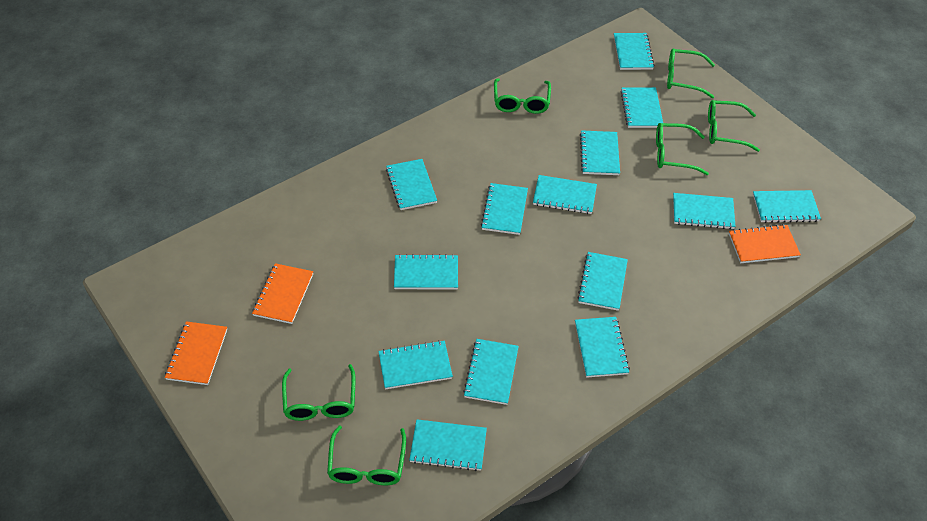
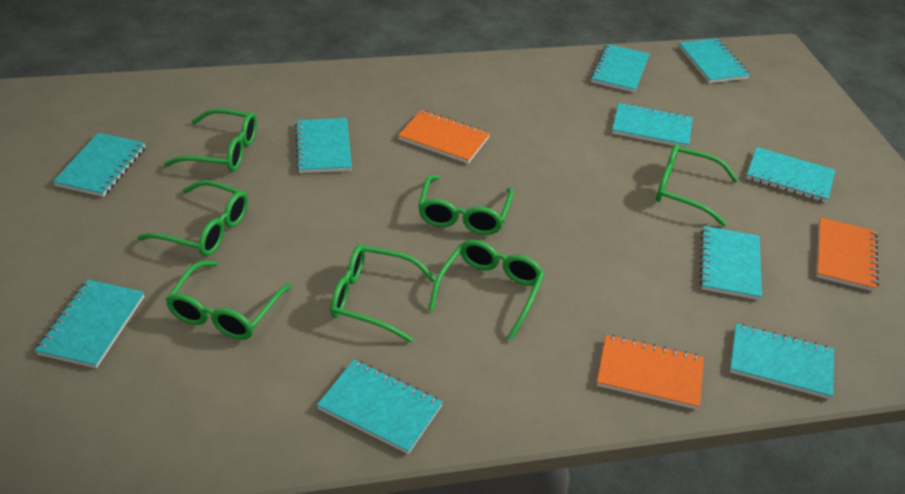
green glasses: 6 -> 7
turquoise notebook: 14 -> 10

